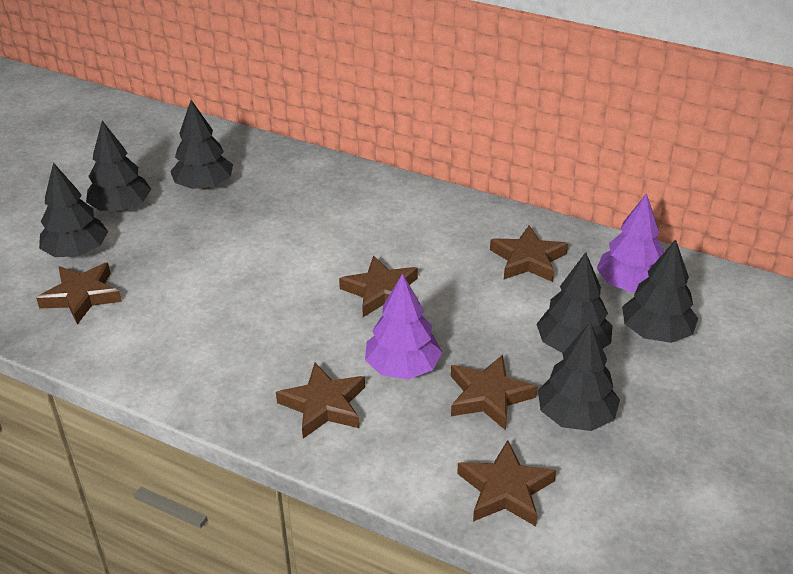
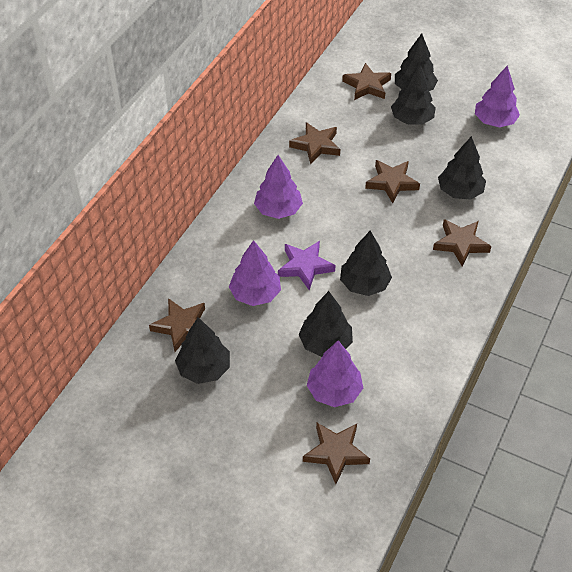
purple star: 0 -> 1
purple tree: 2 -> 4

